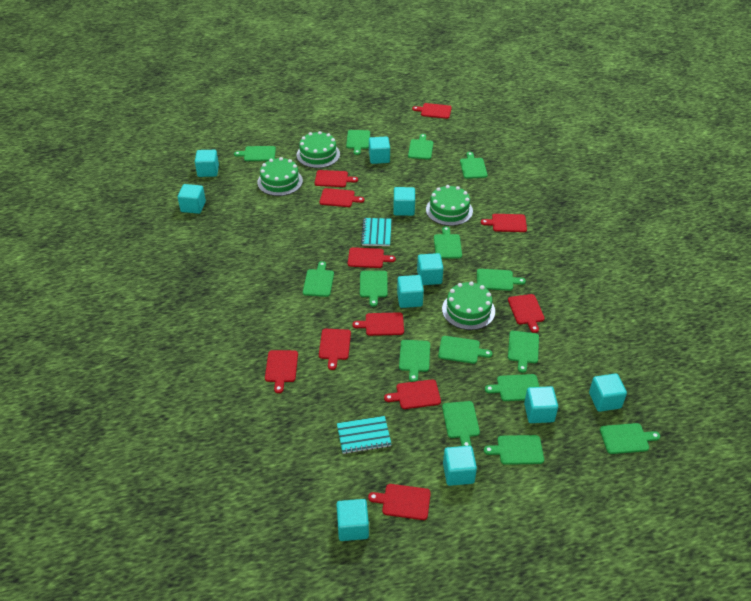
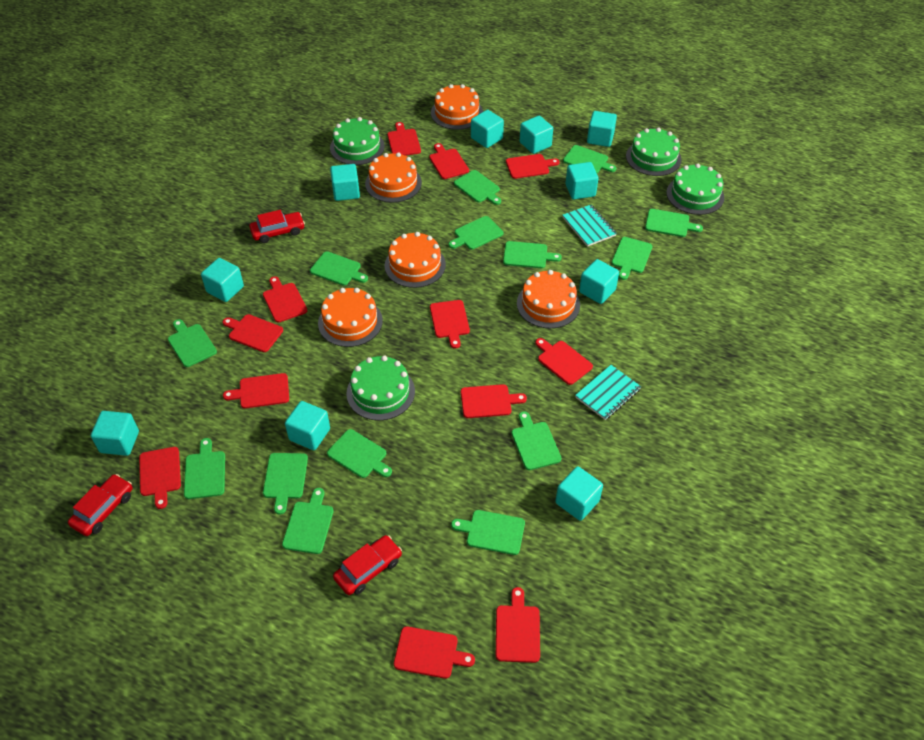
green cutting board: 15 -> 14
orange cake: 0 -> 5
red car: 0 -> 3
red cutting board: 11 -> 12

